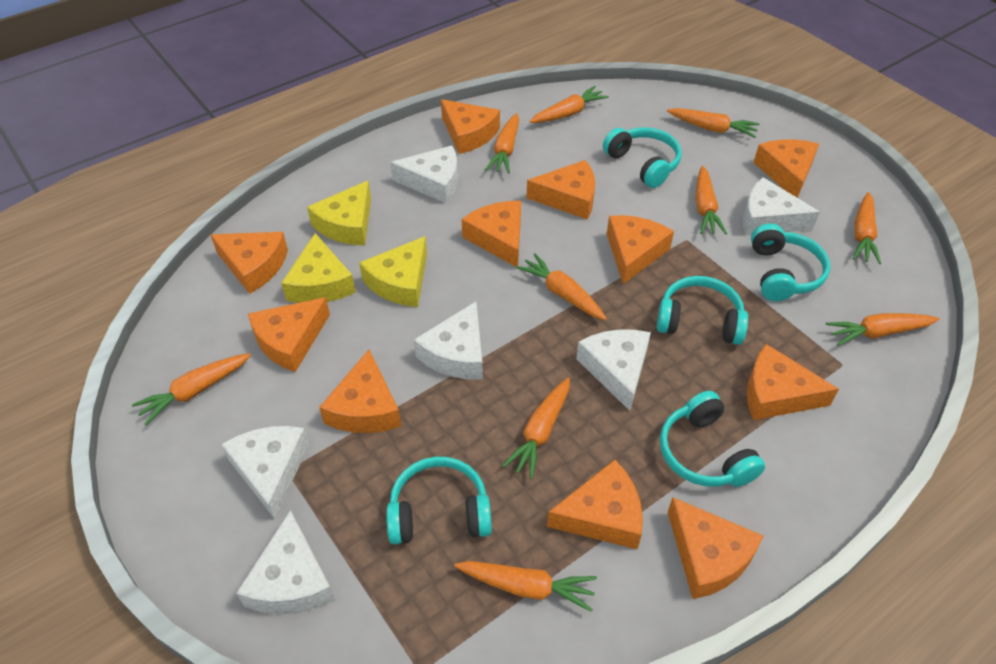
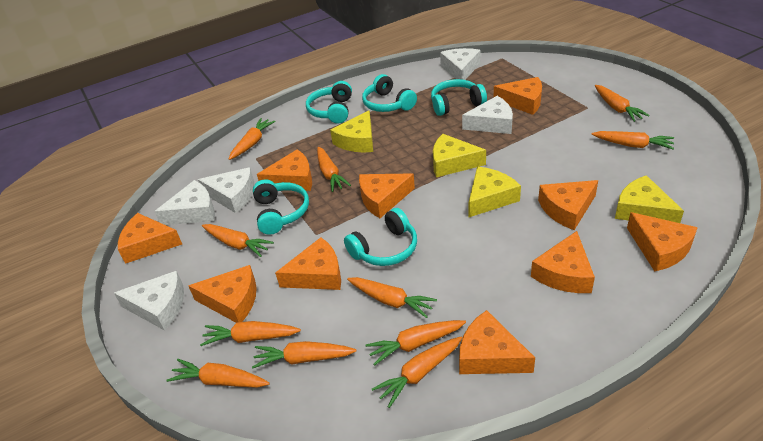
orange carrot: 10 -> 11
orange cheese: 11 -> 10
white cheese: 6 -> 5
yellow cheese: 3 -> 4

